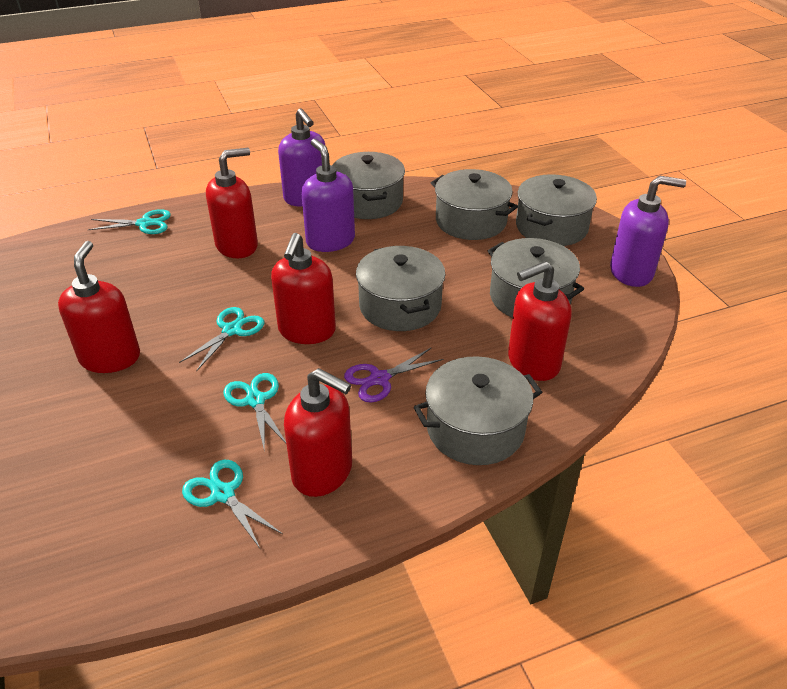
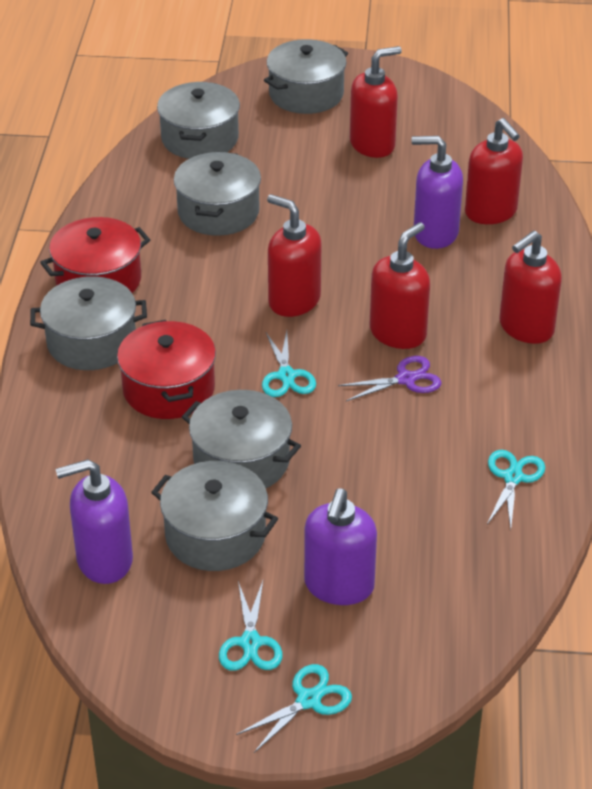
red pot: 0 -> 2

